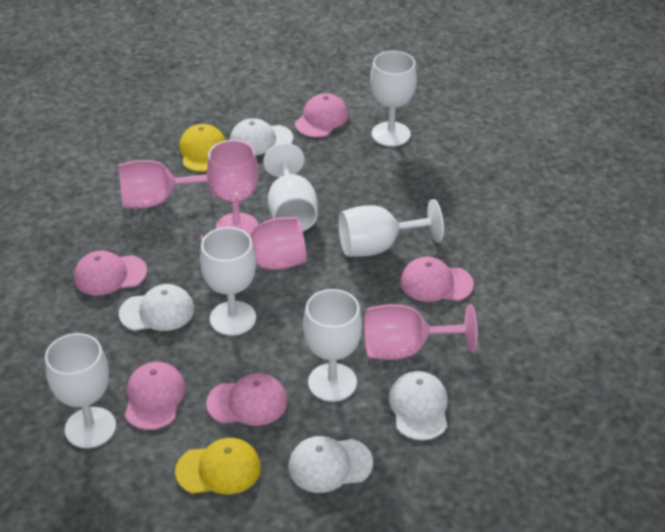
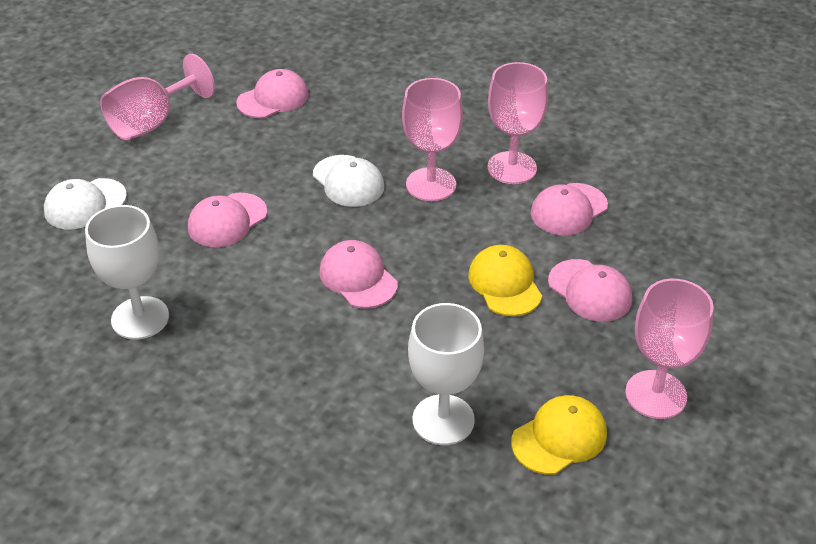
white cap: 4 -> 2
white goblet: 6 -> 2

